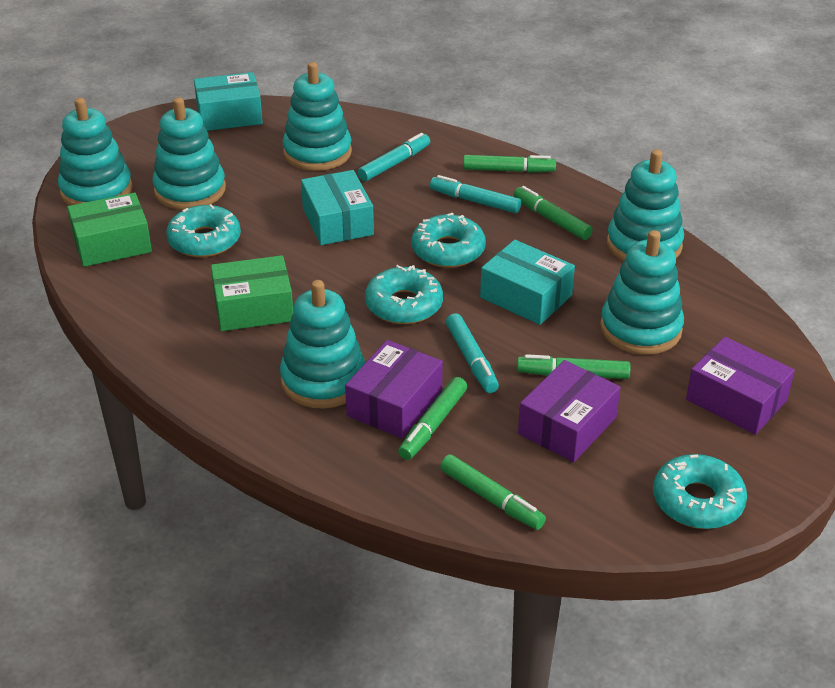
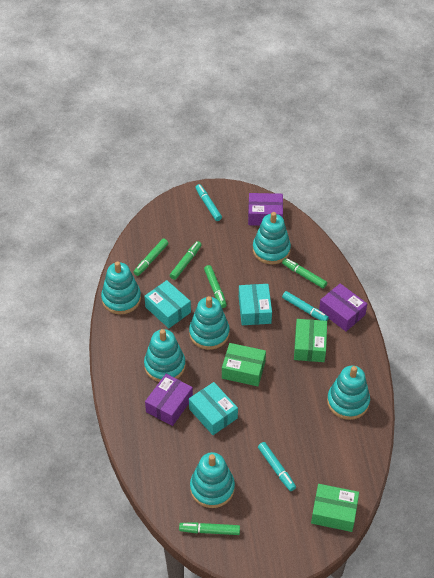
green box: 2 -> 3
turquoise donut: 4 -> 0

